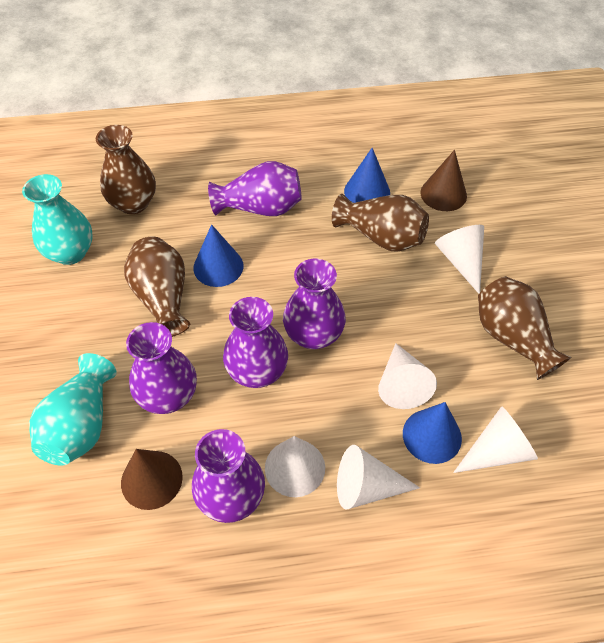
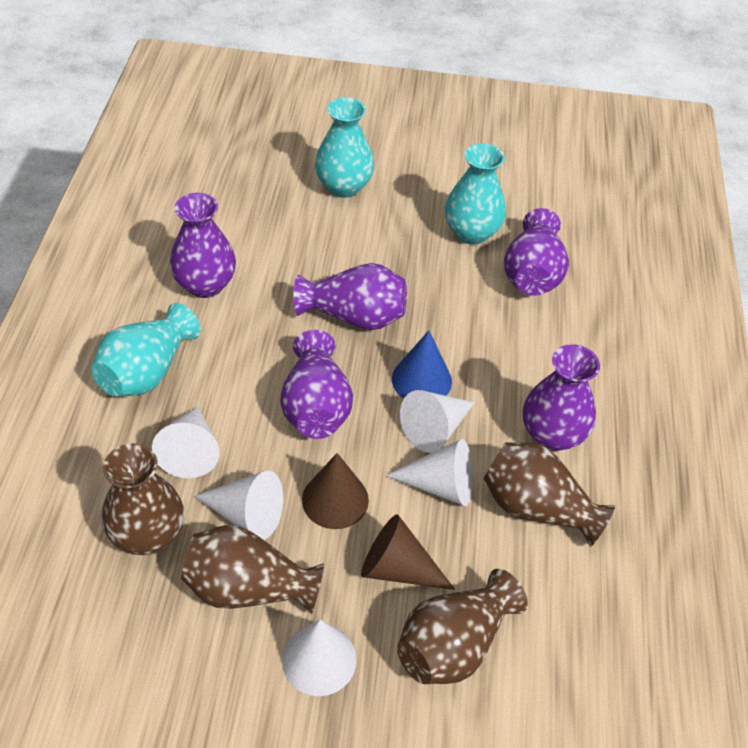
blue cone: 3 -> 1
turquoise vase: 2 -> 3

